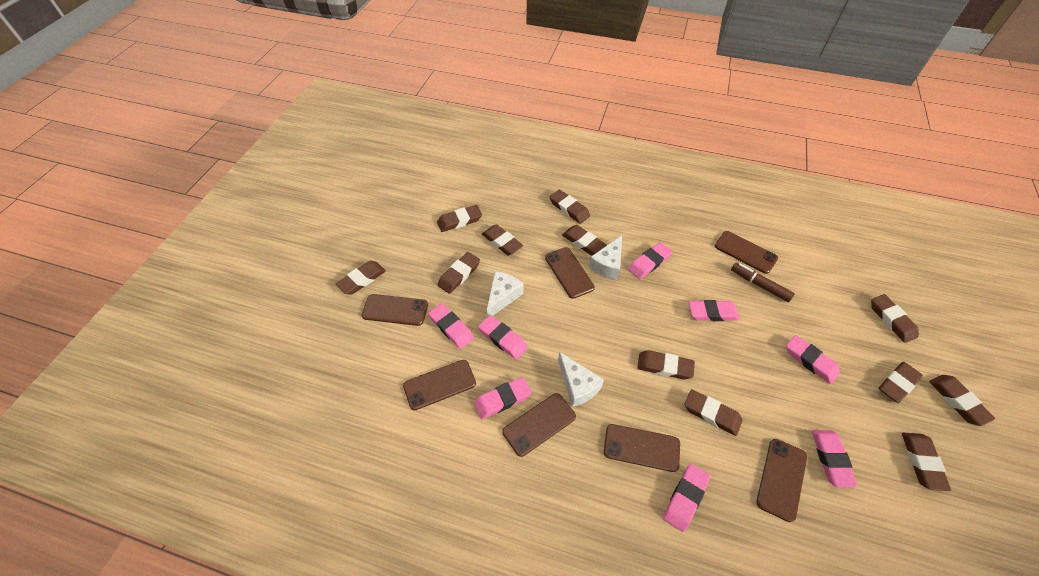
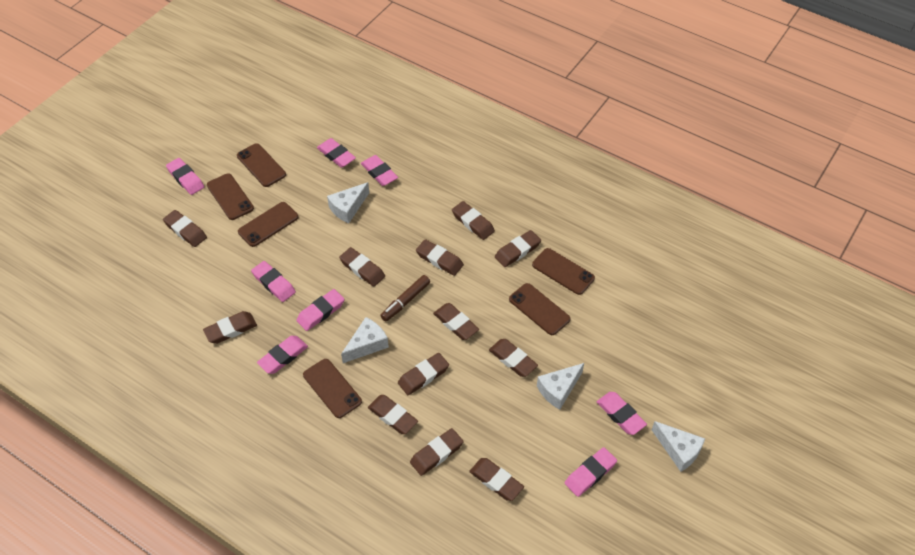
brown phone: 7 -> 6
white cheese: 3 -> 4

